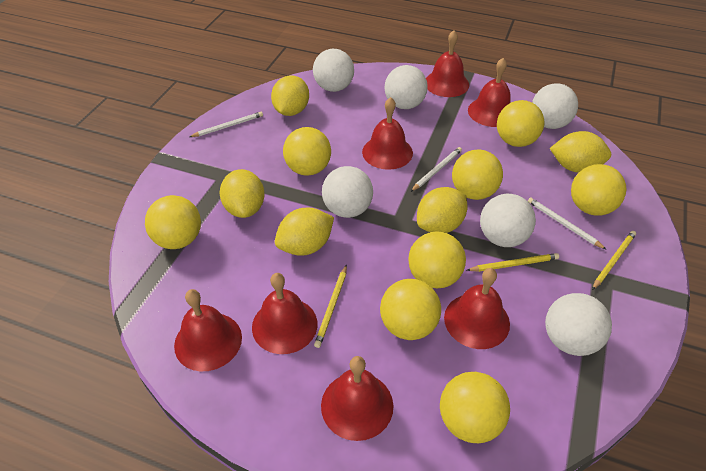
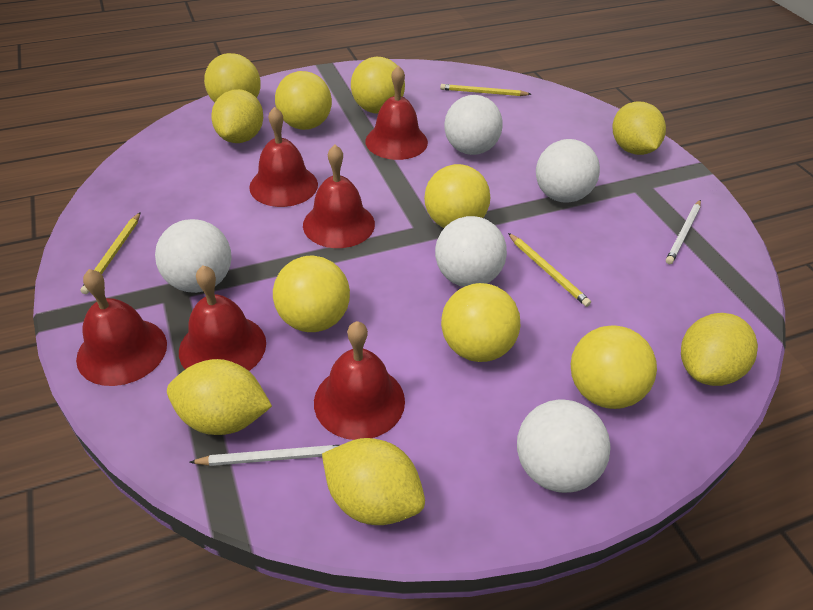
red bell: 7 -> 6
white ball: 6 -> 5
white pencil: 3 -> 2
yellow ball: 8 -> 7

